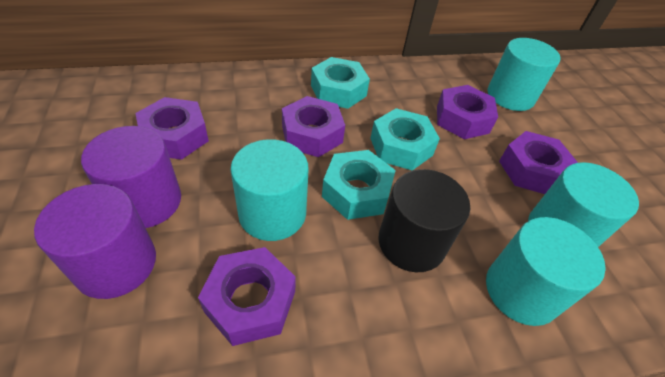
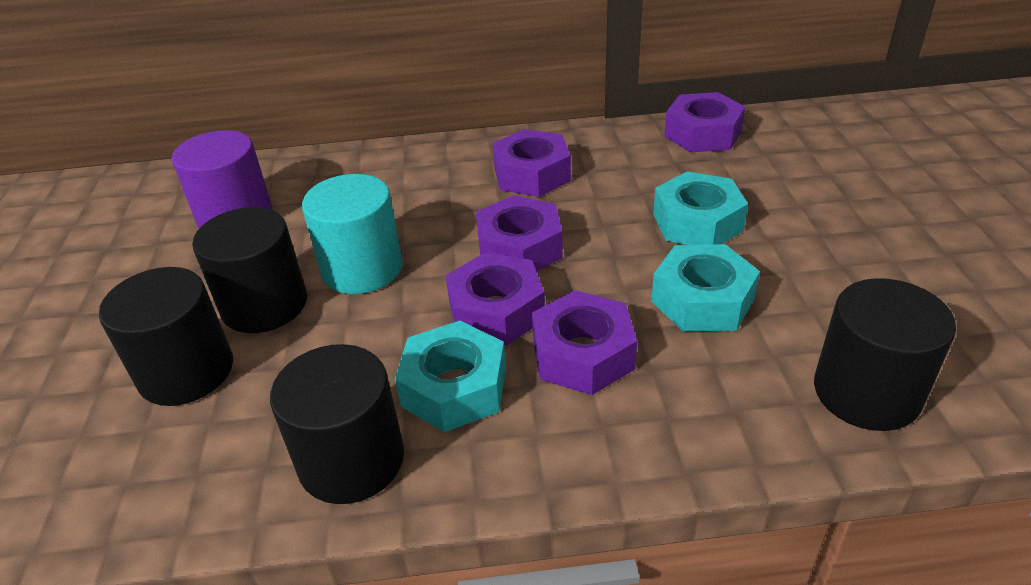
black cylinder: 1 -> 4
purple cylinder: 2 -> 1
turquoise cylinder: 4 -> 1

